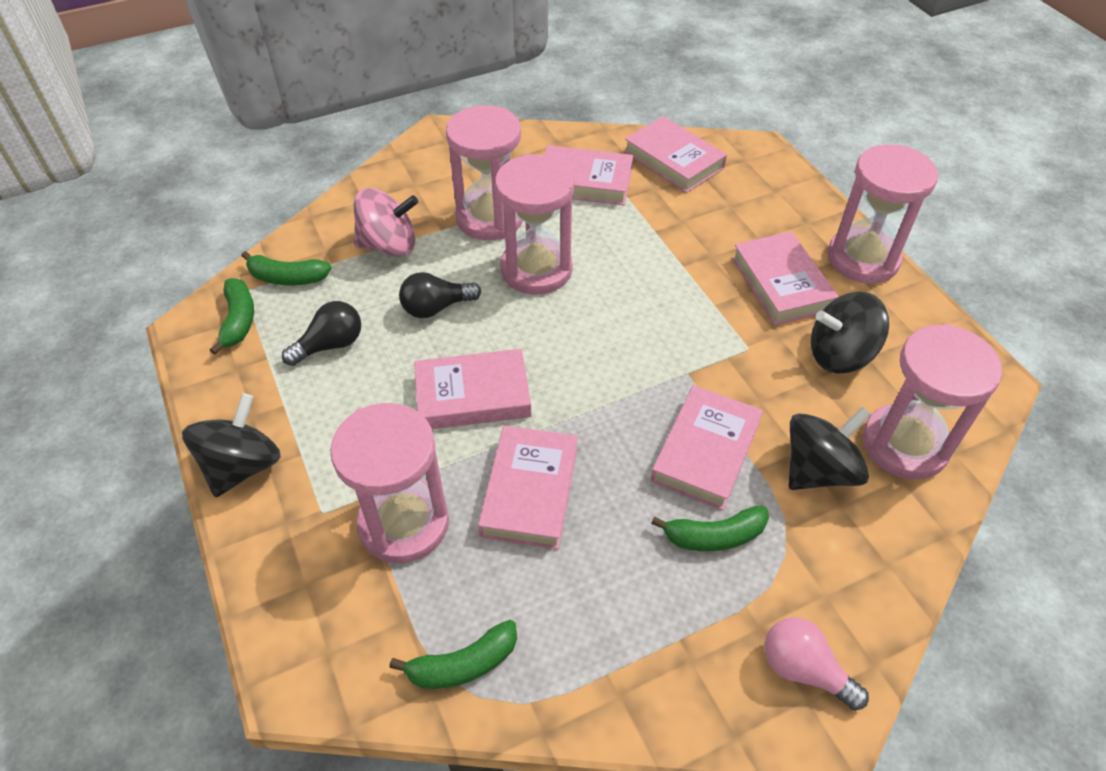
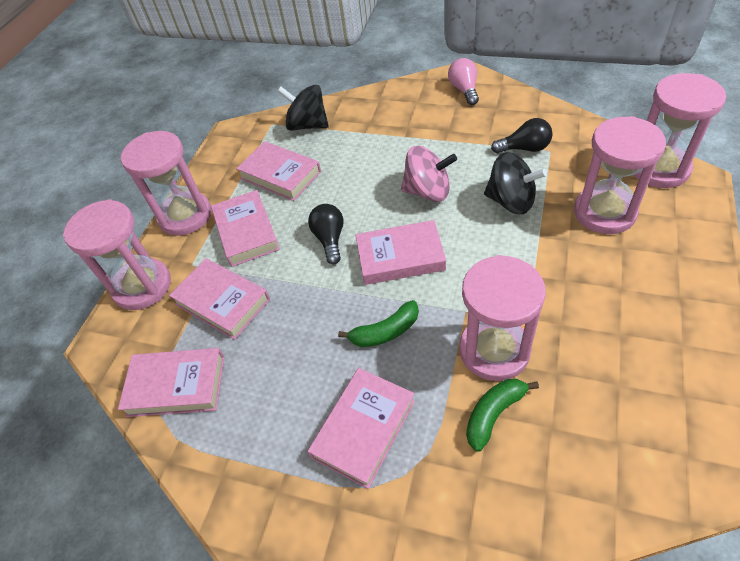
black spinning top: 3 -> 2
green banana: 4 -> 2

